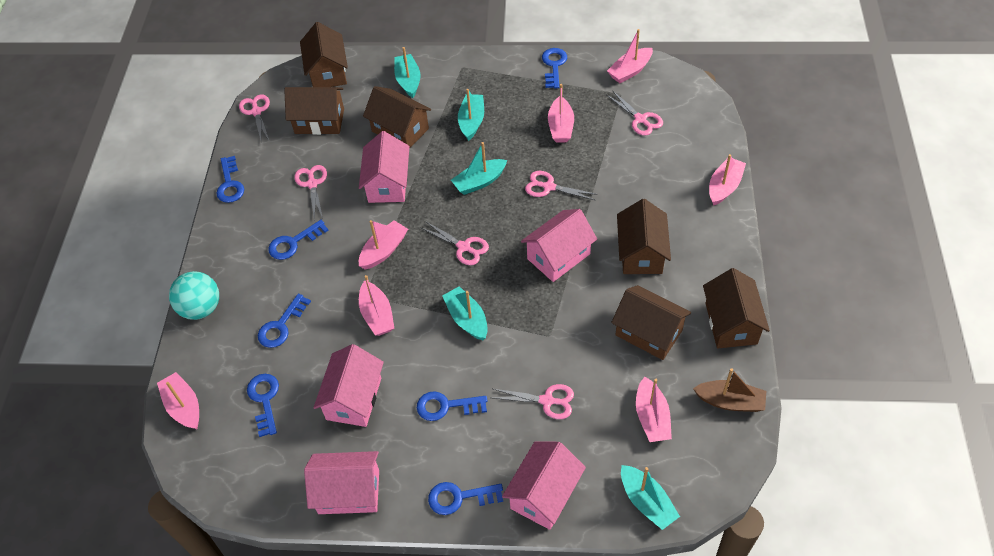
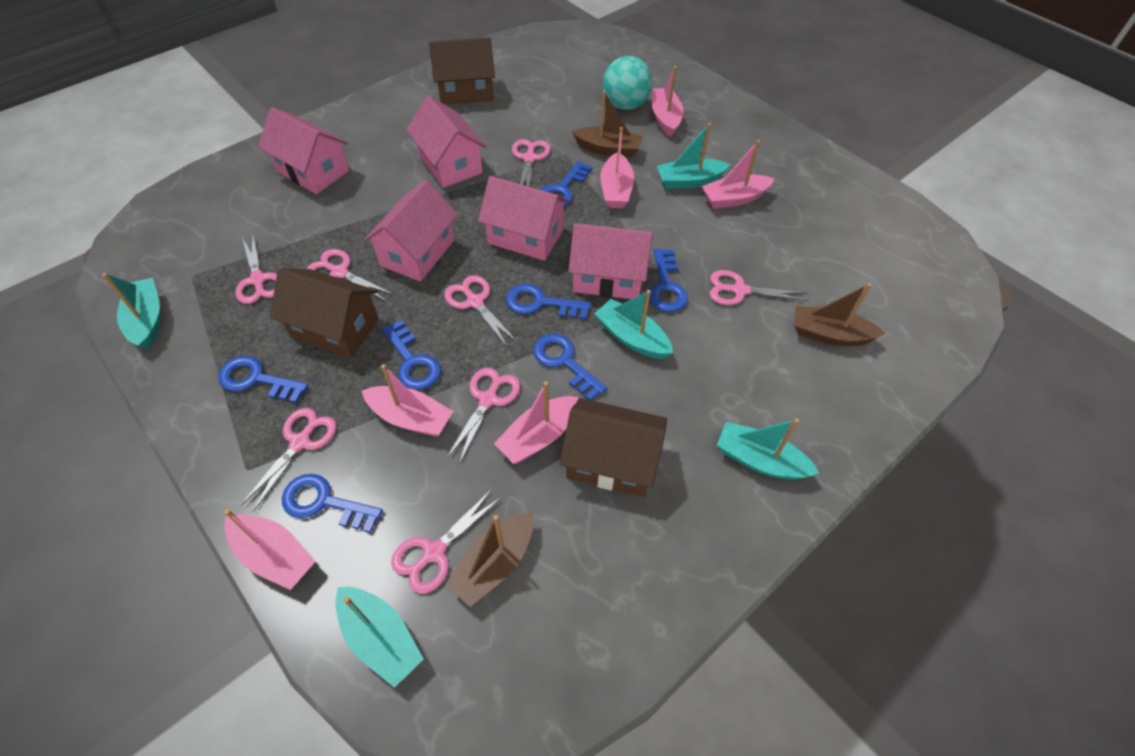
brown boat: 1 -> 3
brown house: 6 -> 3
pink boat: 7 -> 6
pink scissors: 6 -> 8

